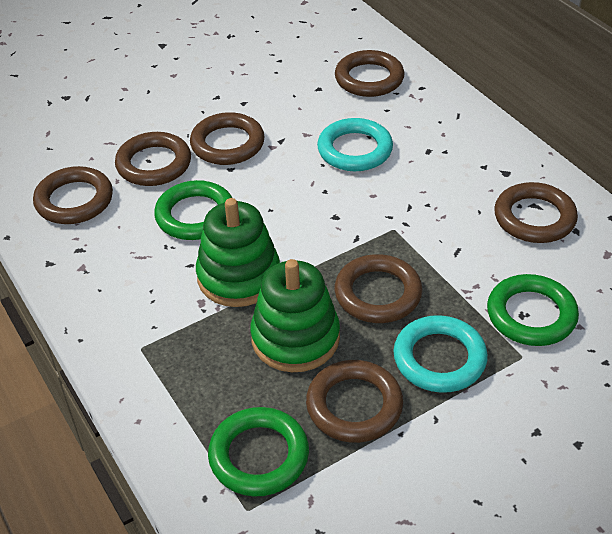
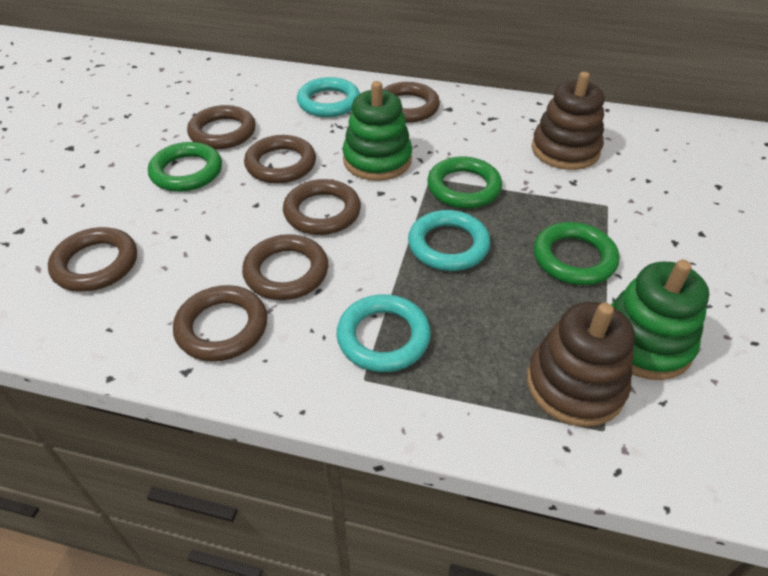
brown stacking toy: 0 -> 2
turquoise ring: 2 -> 3

